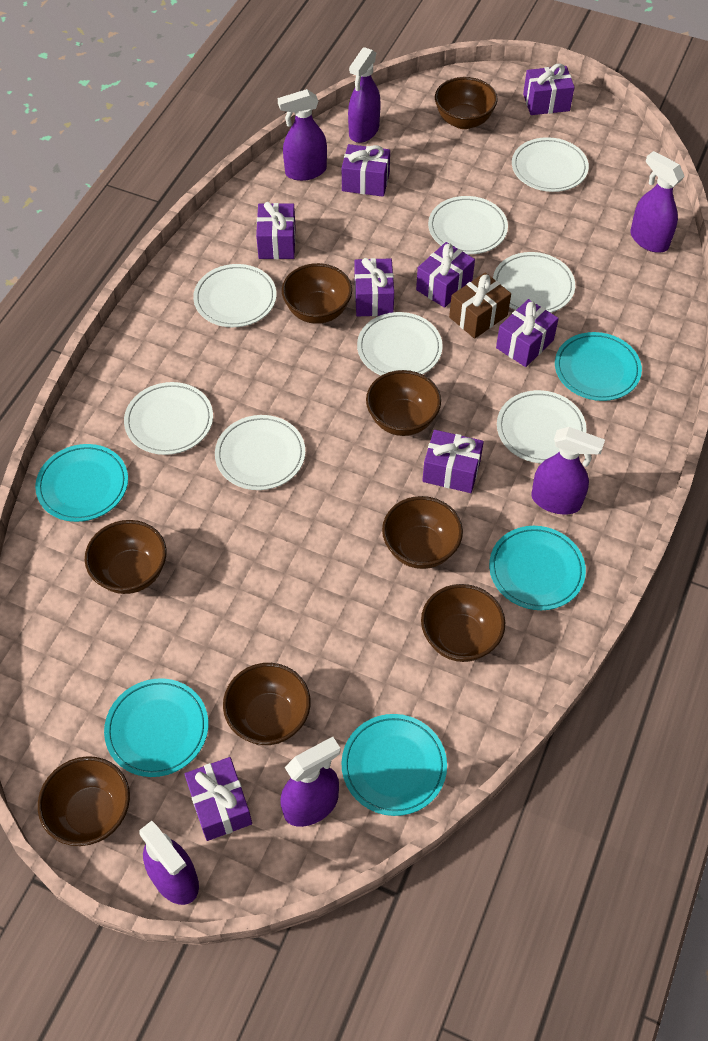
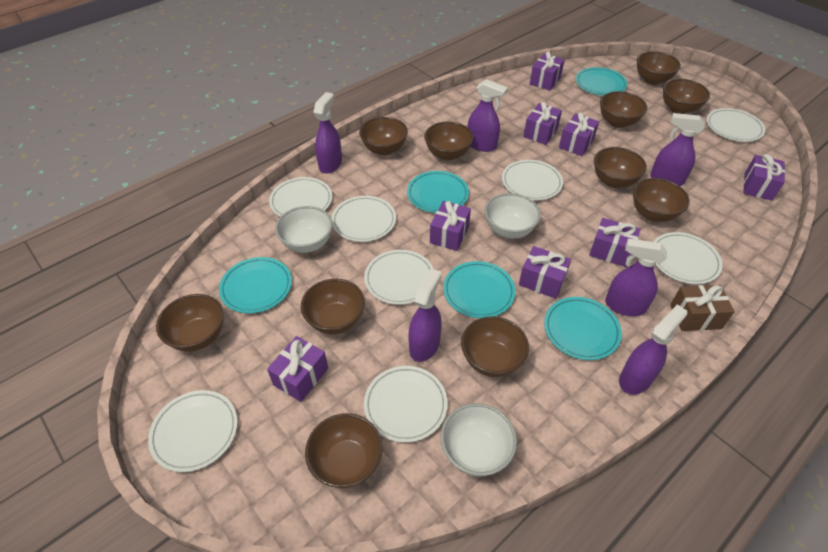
brown bowl: 8 -> 11
white bowl: 0 -> 3

